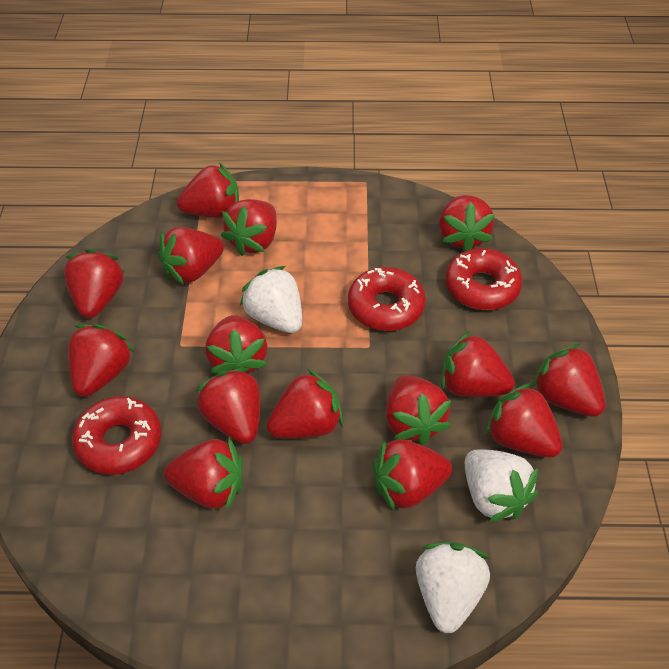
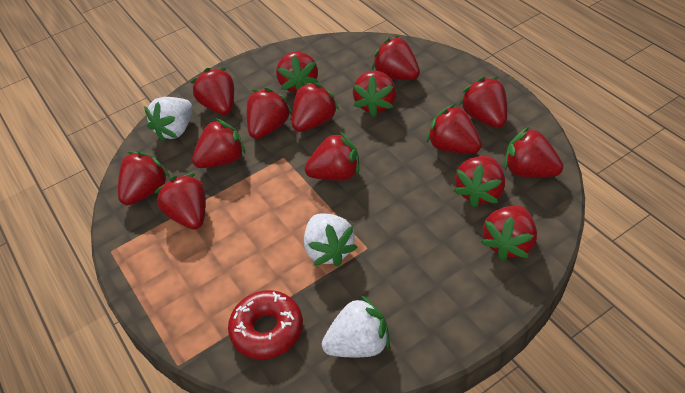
red donut: 3 -> 1

